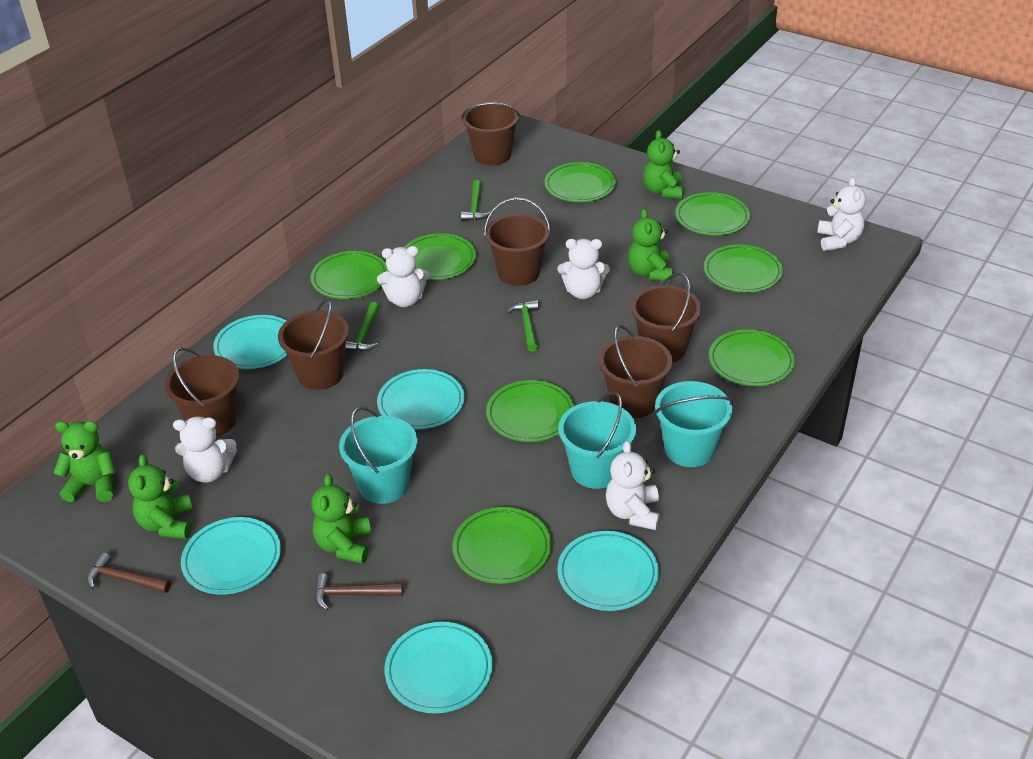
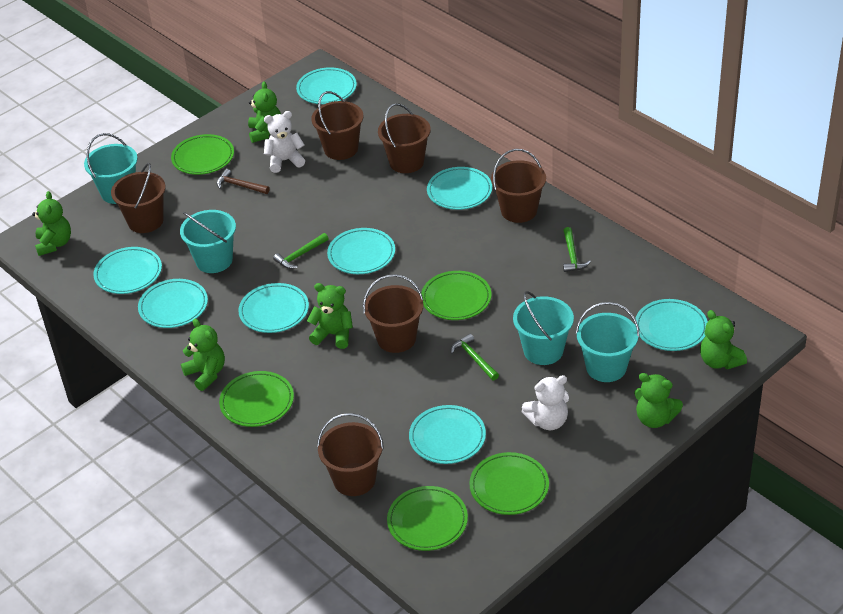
brown hammer: 2 -> 1
green plate: 8 -> 5
green teddy bear: 5 -> 6
turquoise bucket: 3 -> 4
turquoise plate: 5 -> 8
white teddy bear: 5 -> 2

